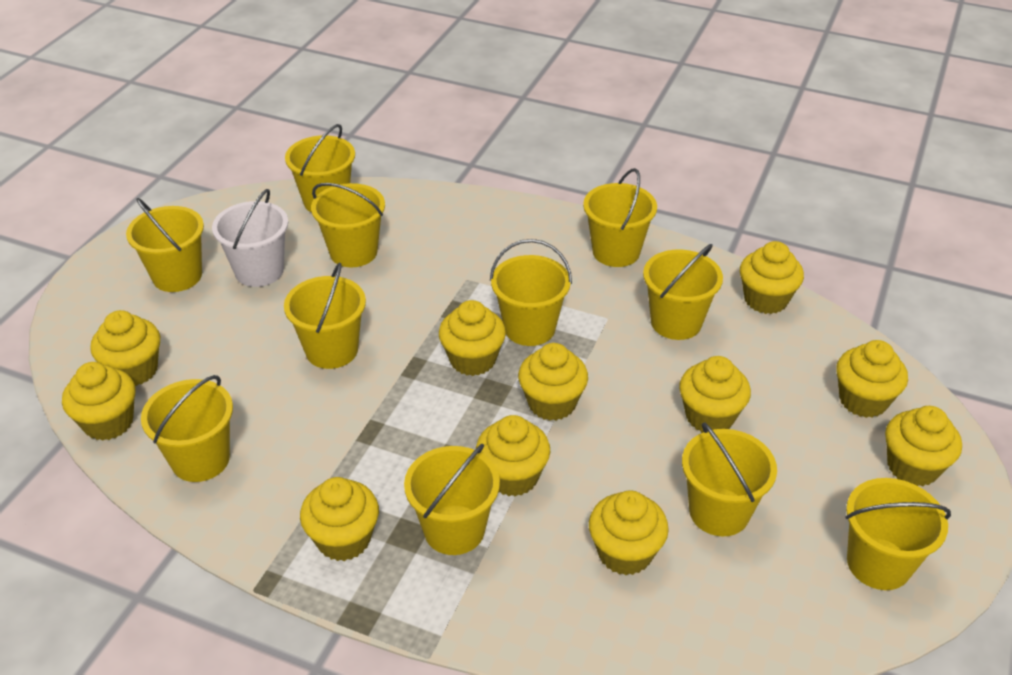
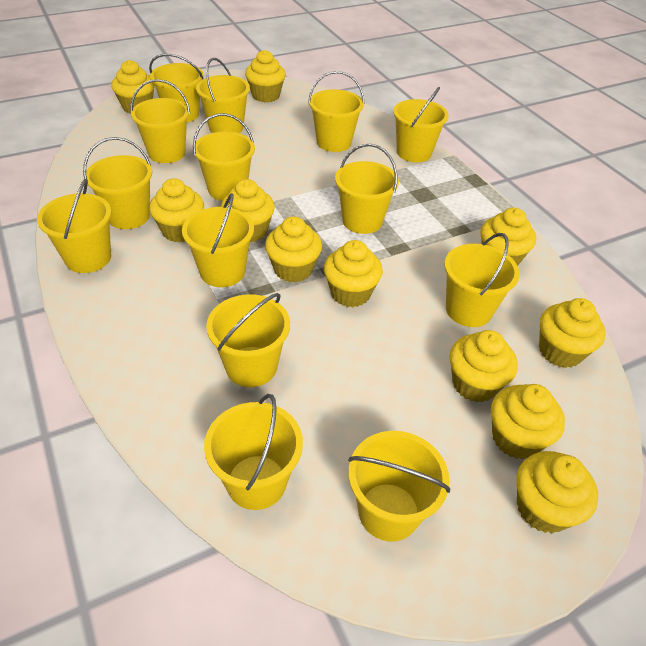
white bucket: 1 -> 0
yellow bucket: 11 -> 14

